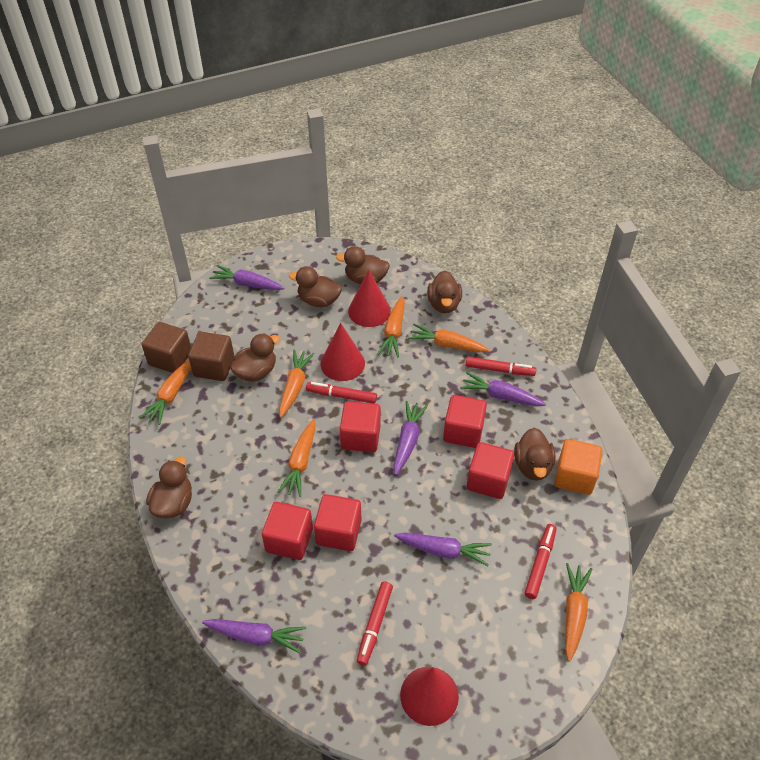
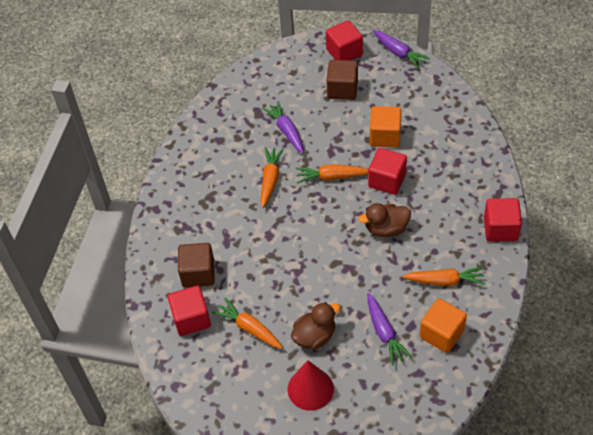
brown duck: 6 -> 2
orange carrot: 6 -> 4
orange cube: 1 -> 2
purple carrot: 5 -> 3
red cone: 3 -> 1
red cube: 5 -> 4
red marker: 4 -> 0

